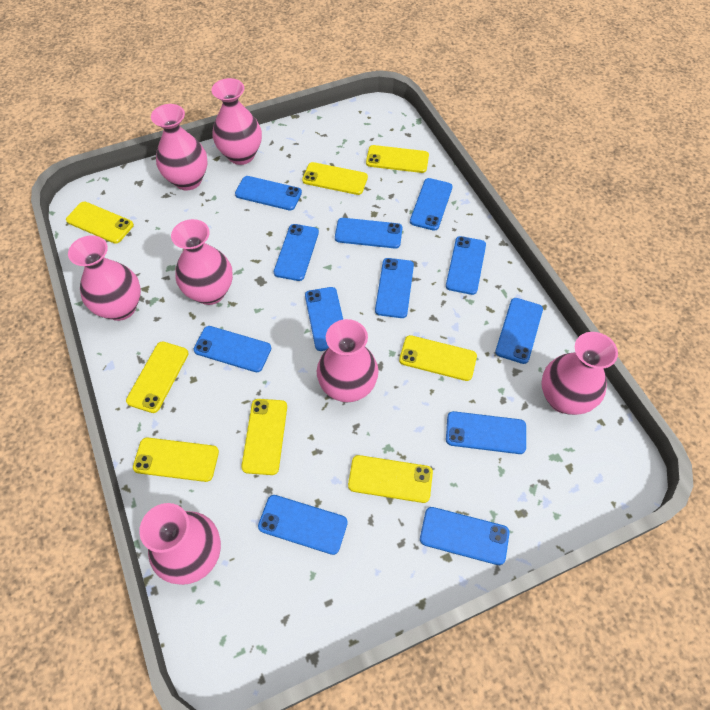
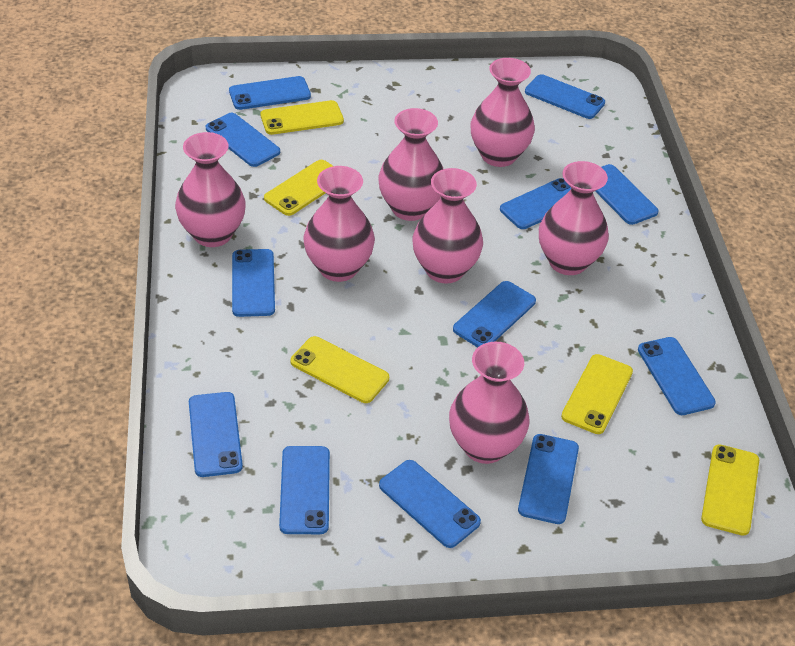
yellow phone: 8 -> 5

